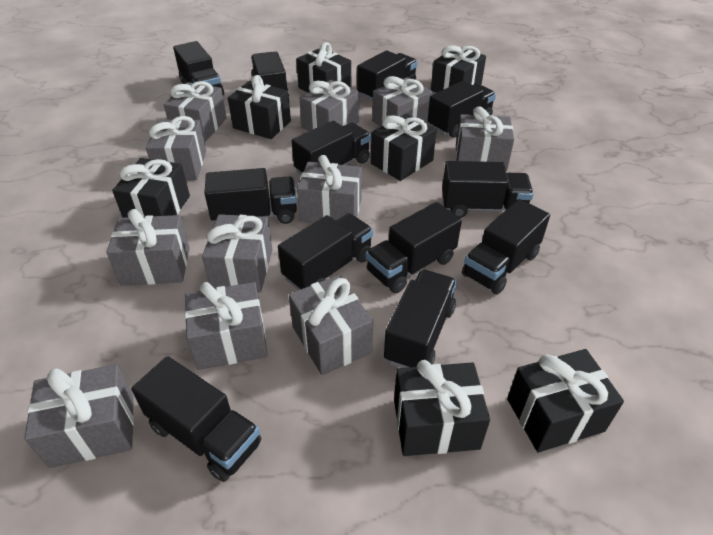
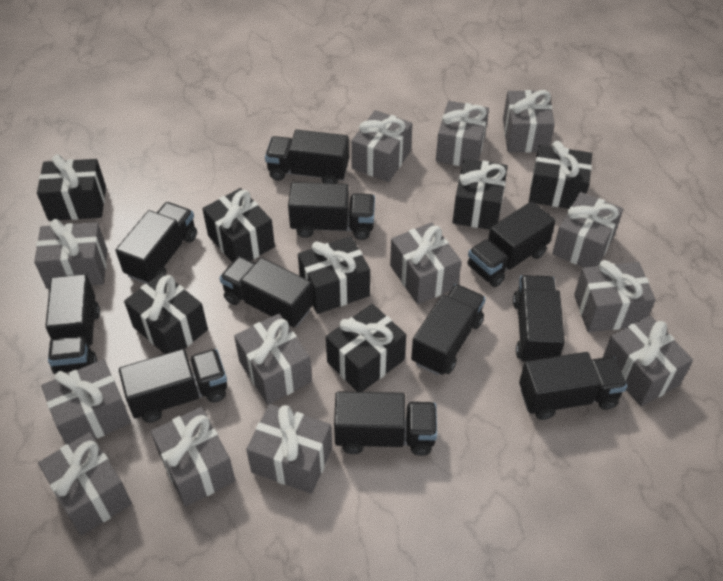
black truck: 12 -> 11
grey gift: 11 -> 13

